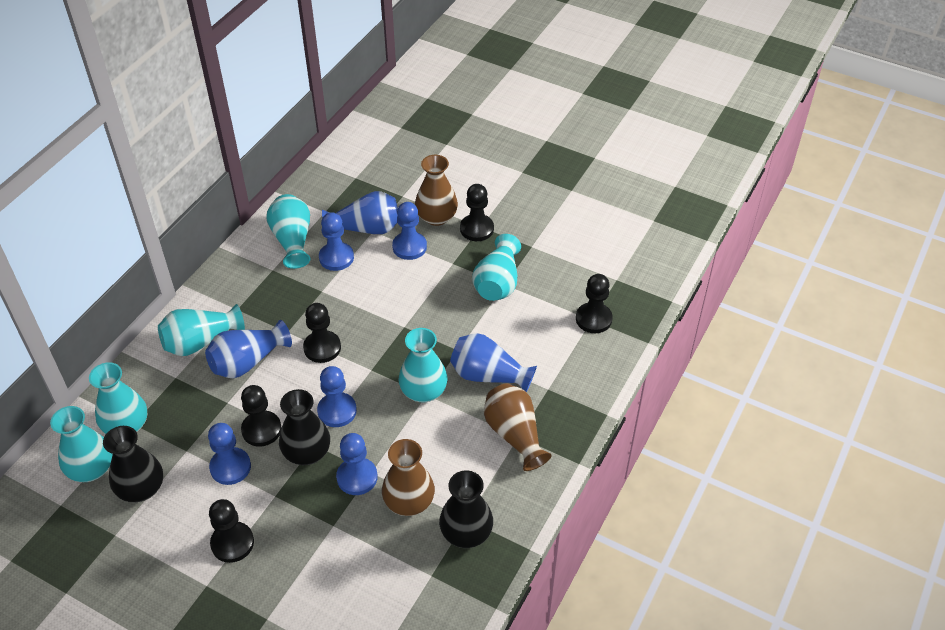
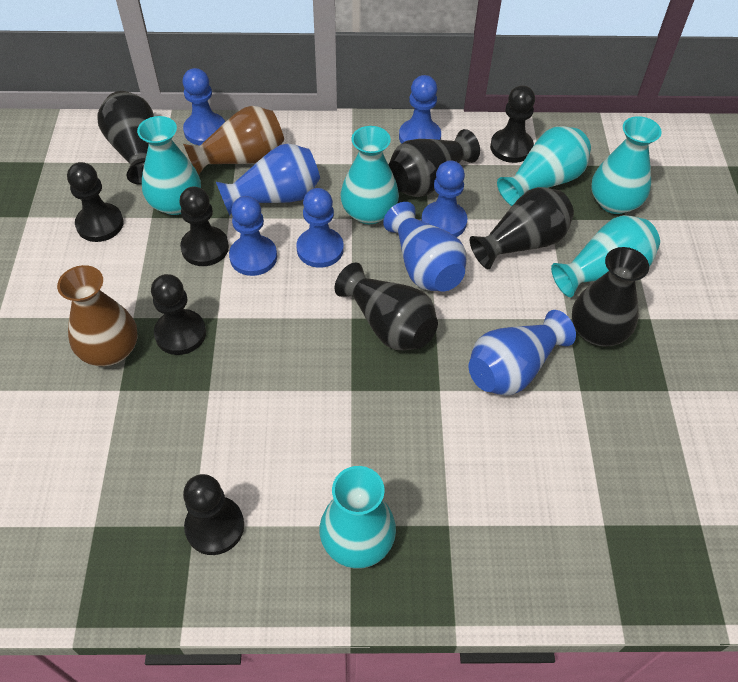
black vase: 3 -> 5
brown vase: 3 -> 2

